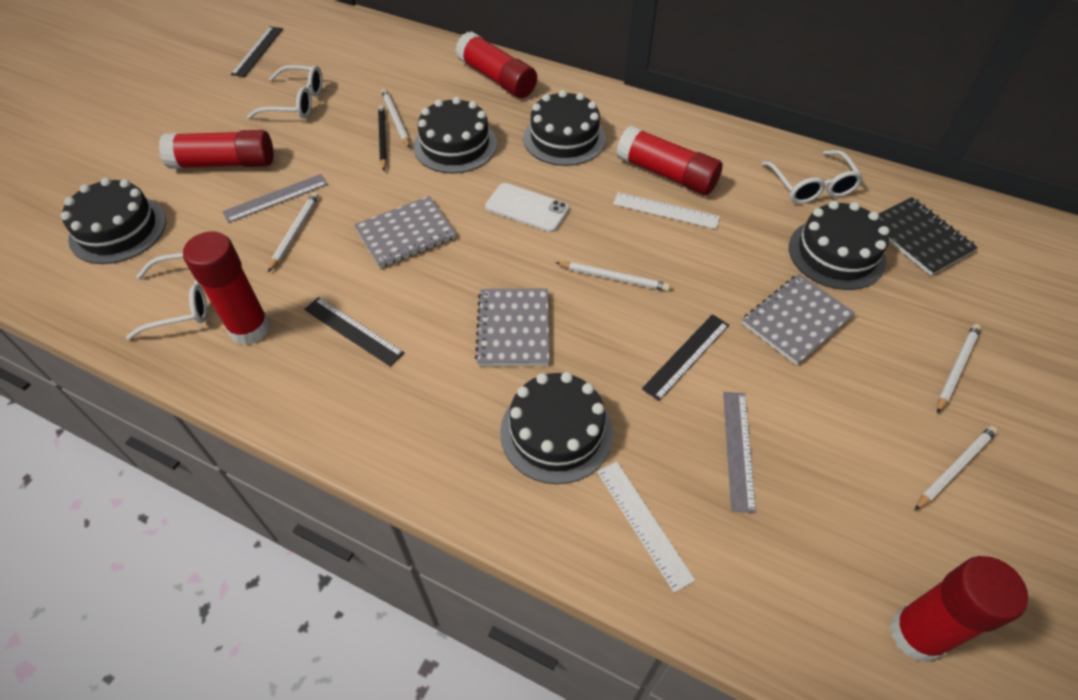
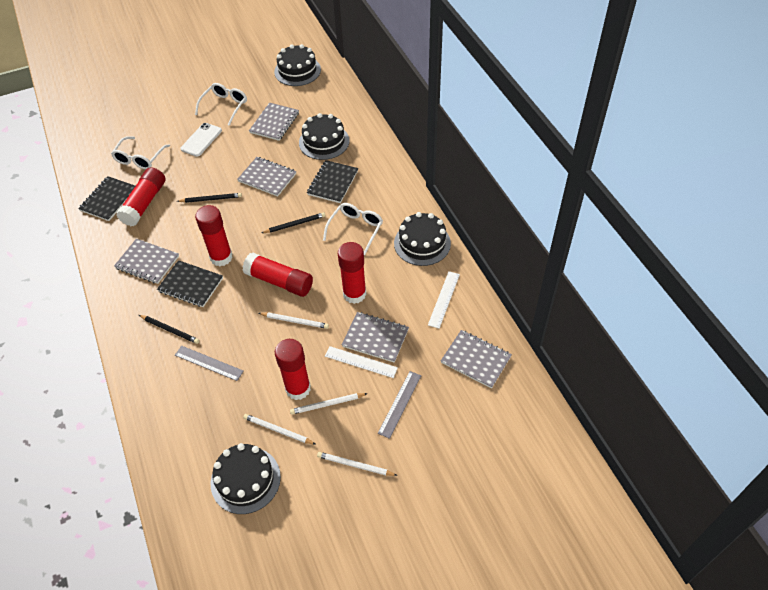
black cake: 5 -> 4
black notebook: 1 -> 3
black pencil: 1 -> 3
black ruler: 3 -> 0
grey notebook: 3 -> 5
white pencil: 5 -> 4

